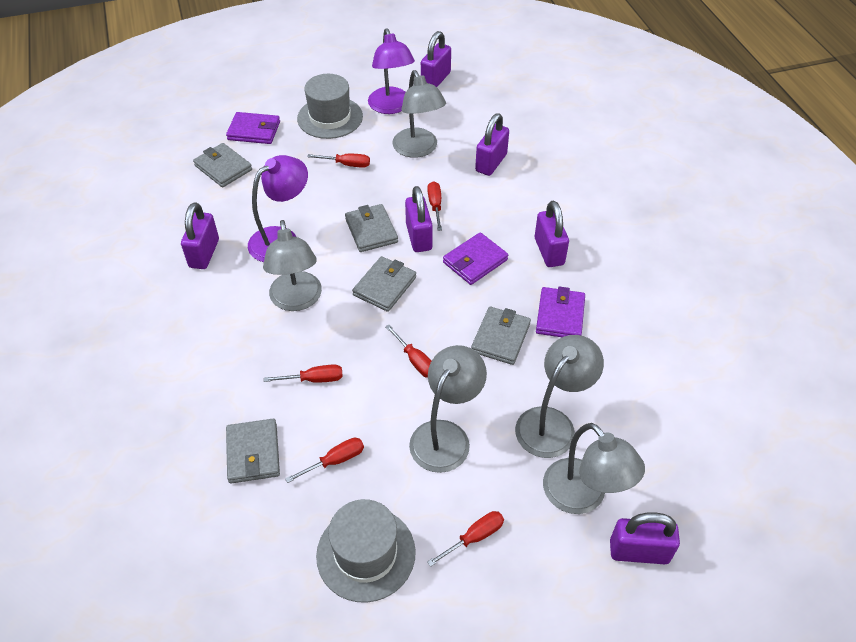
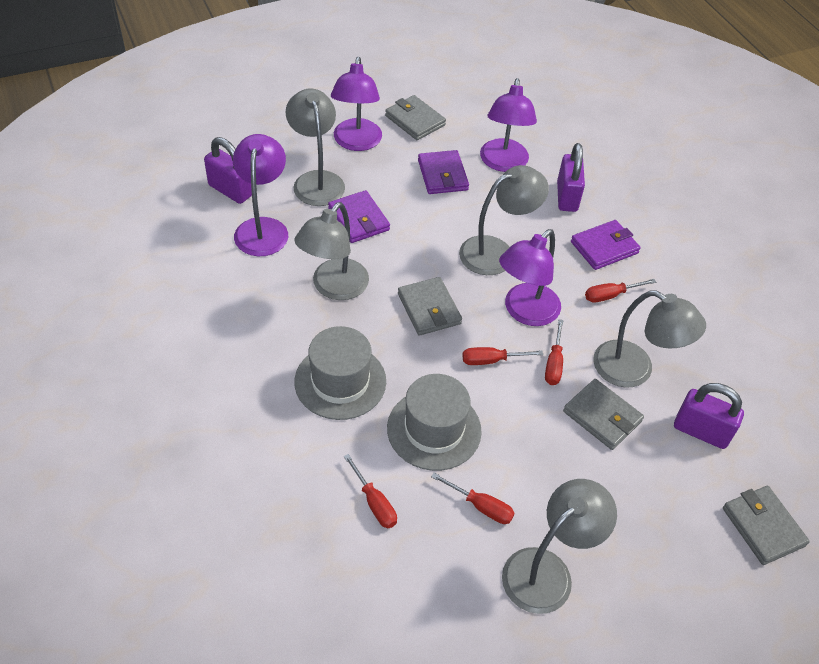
grey wallet: 5 -> 4
purple lamp: 2 -> 4
purple padlock: 6 -> 3
red screwdriver: 6 -> 5

